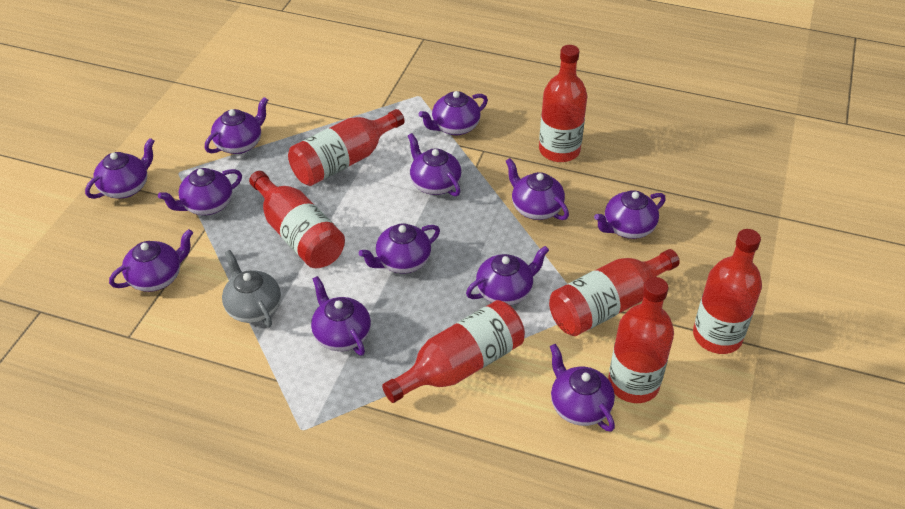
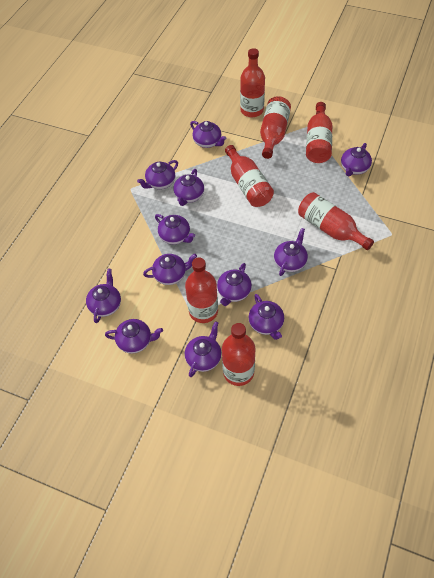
grey teapot: 1 -> 0

